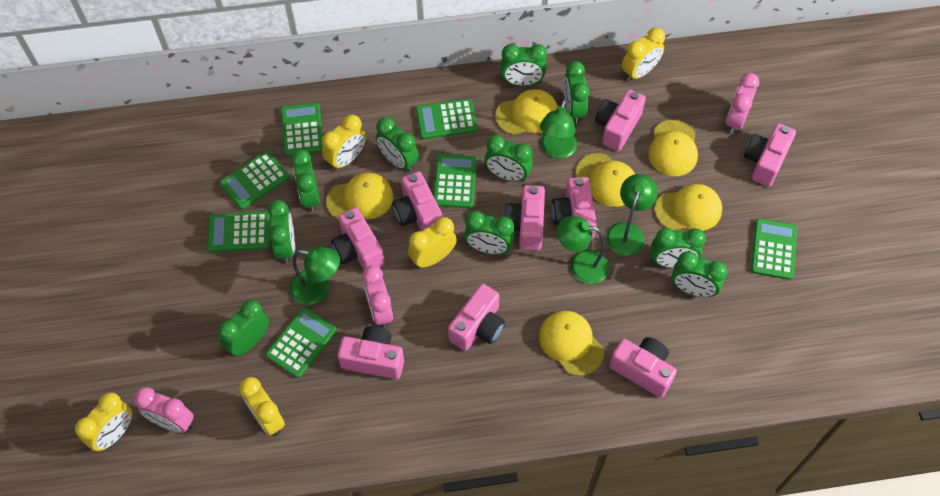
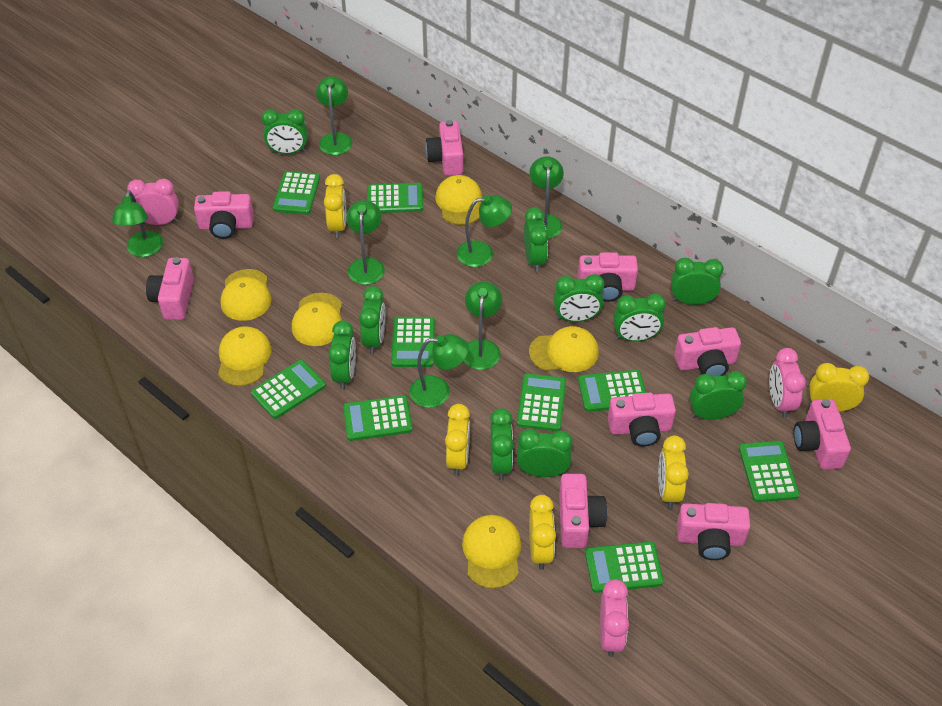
green calculator: 7 -> 9
green lamp: 4 -> 7

